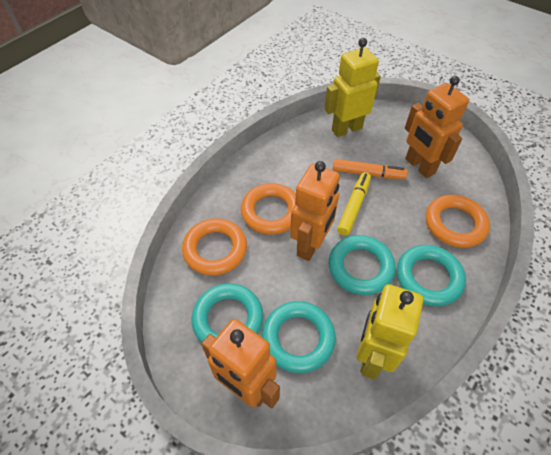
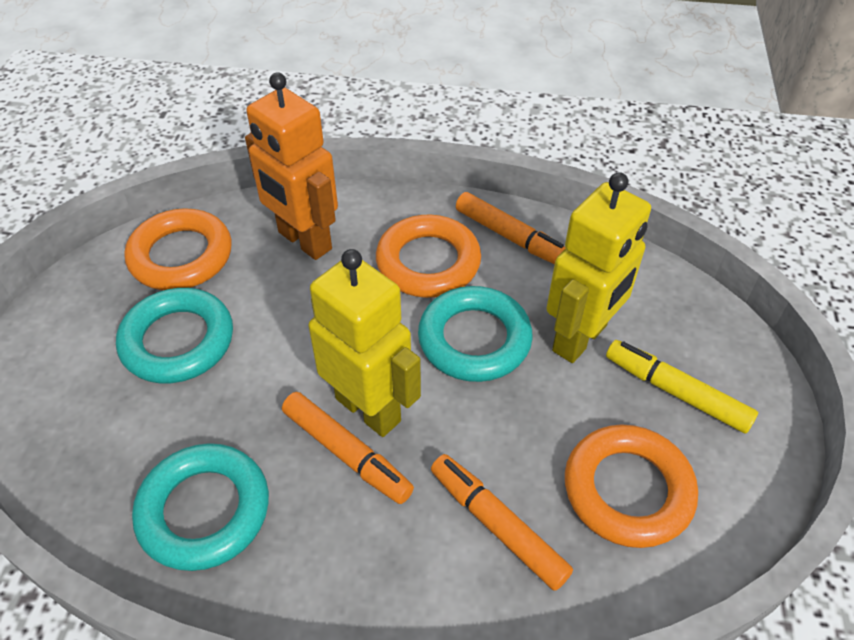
orange marker: 1 -> 3
orange robot: 3 -> 1
turquoise ring: 4 -> 3

